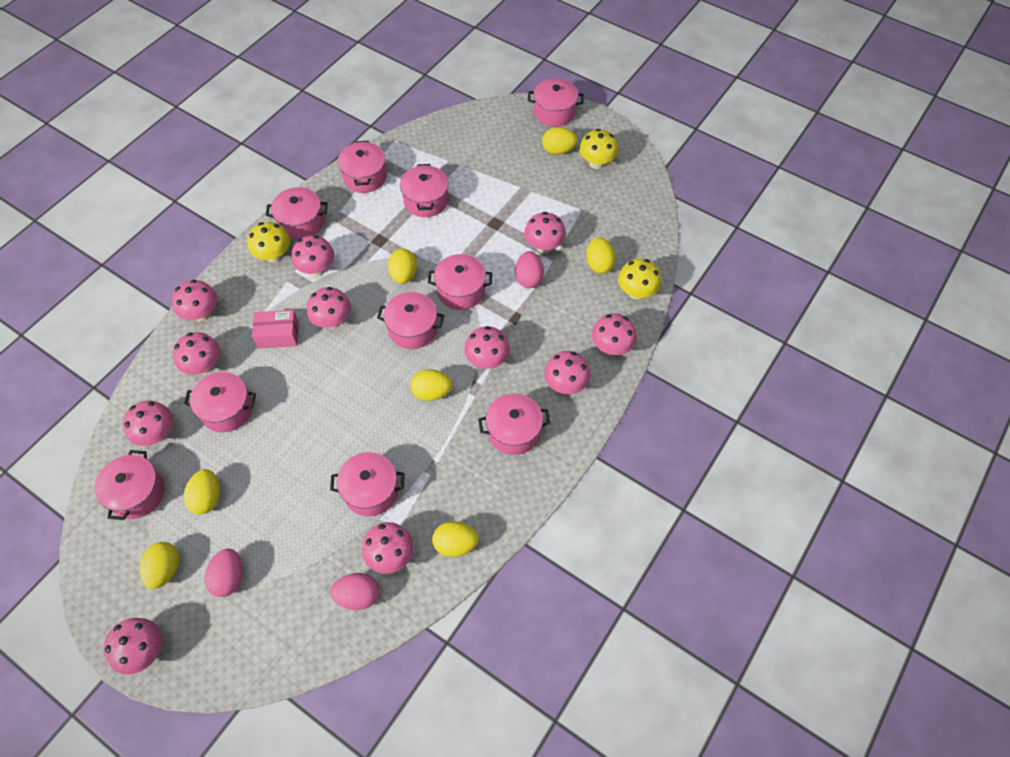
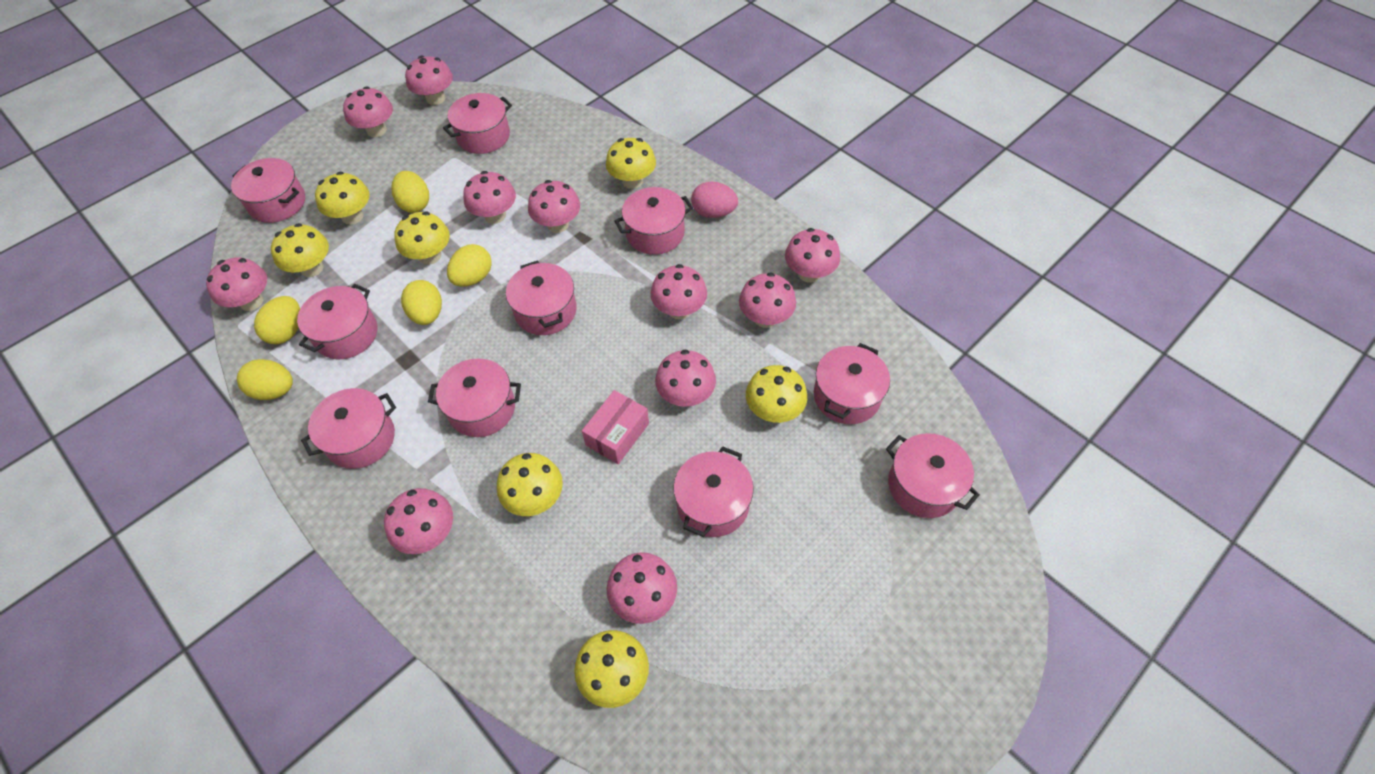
pink egg: 3 -> 1
yellow egg: 7 -> 5
yellow mushroom: 3 -> 7

